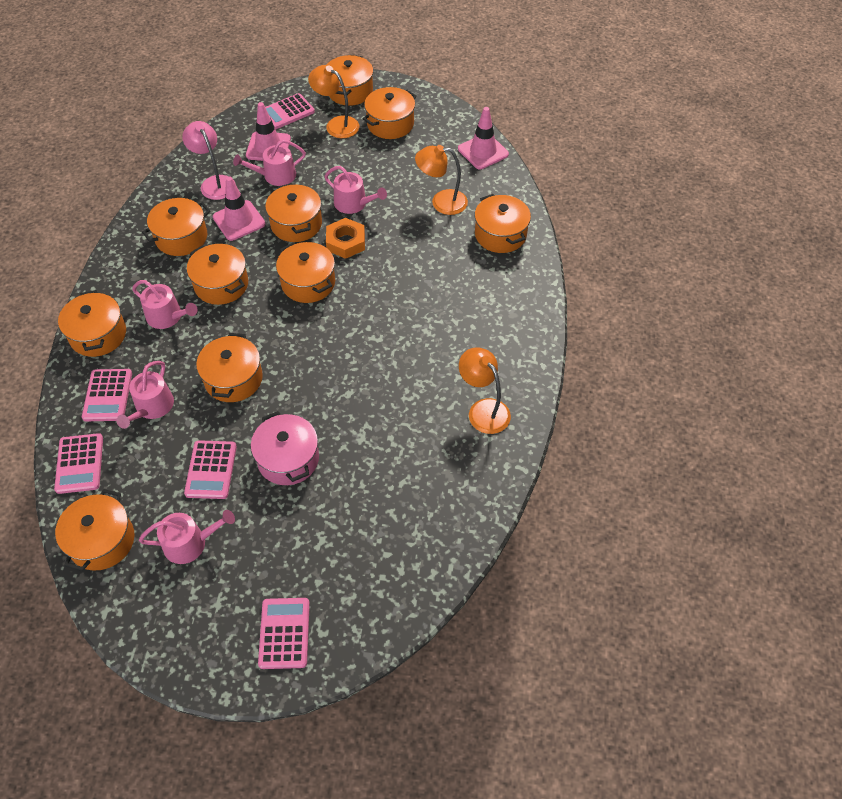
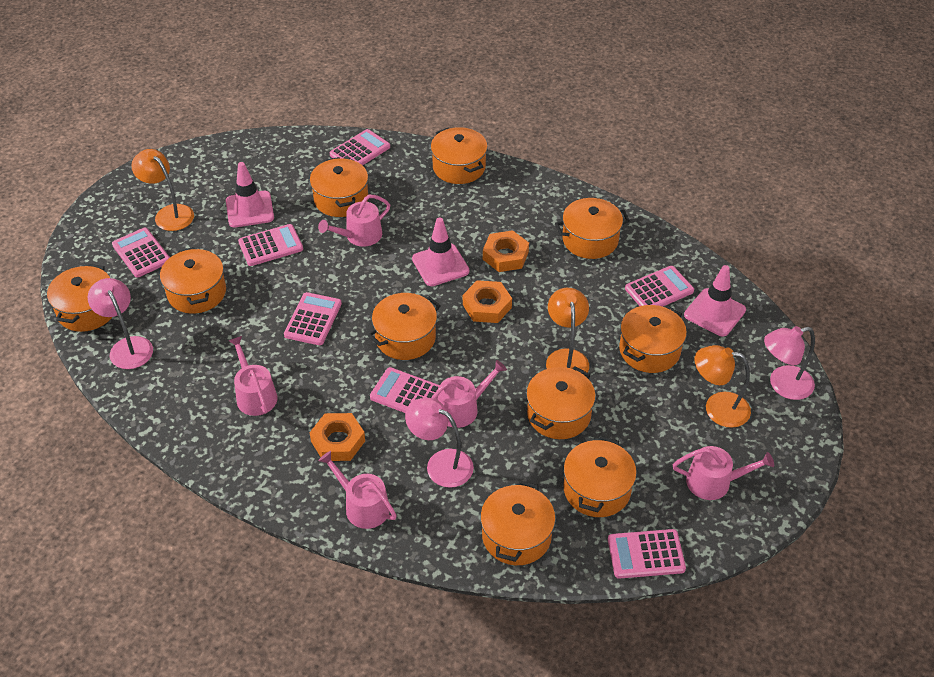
orange nut: 1 -> 3
pink calculator: 5 -> 7
pink lamp: 1 -> 3
pink pot: 1 -> 0

